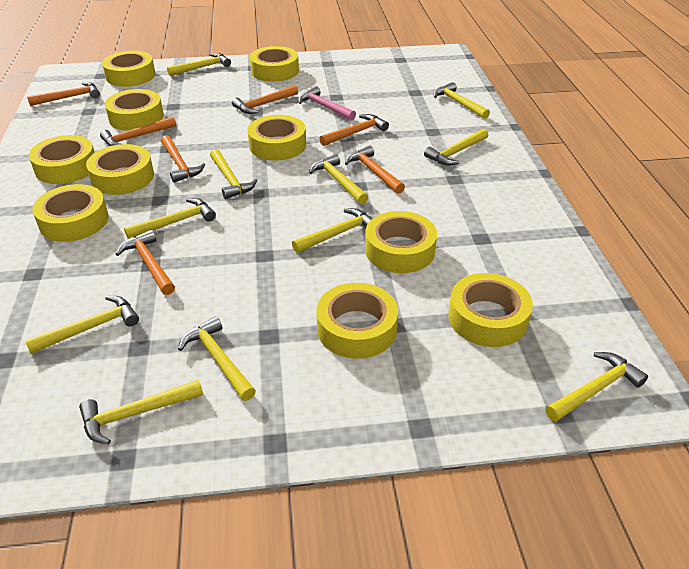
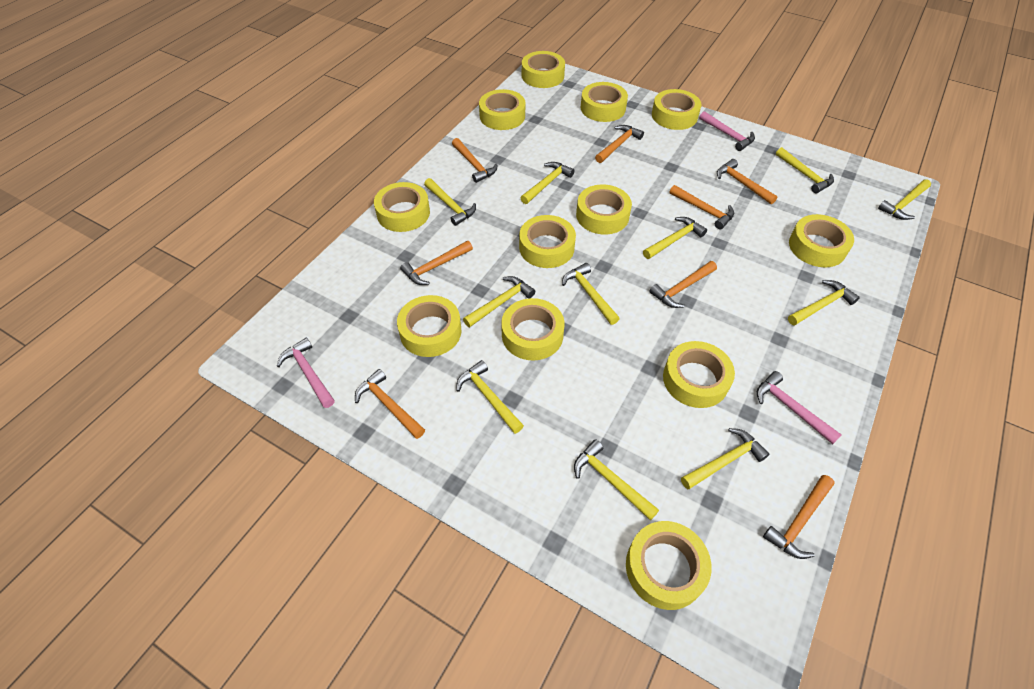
orange hammer: 7 -> 8
pink hammer: 1 -> 3
yellow tape: 10 -> 12

